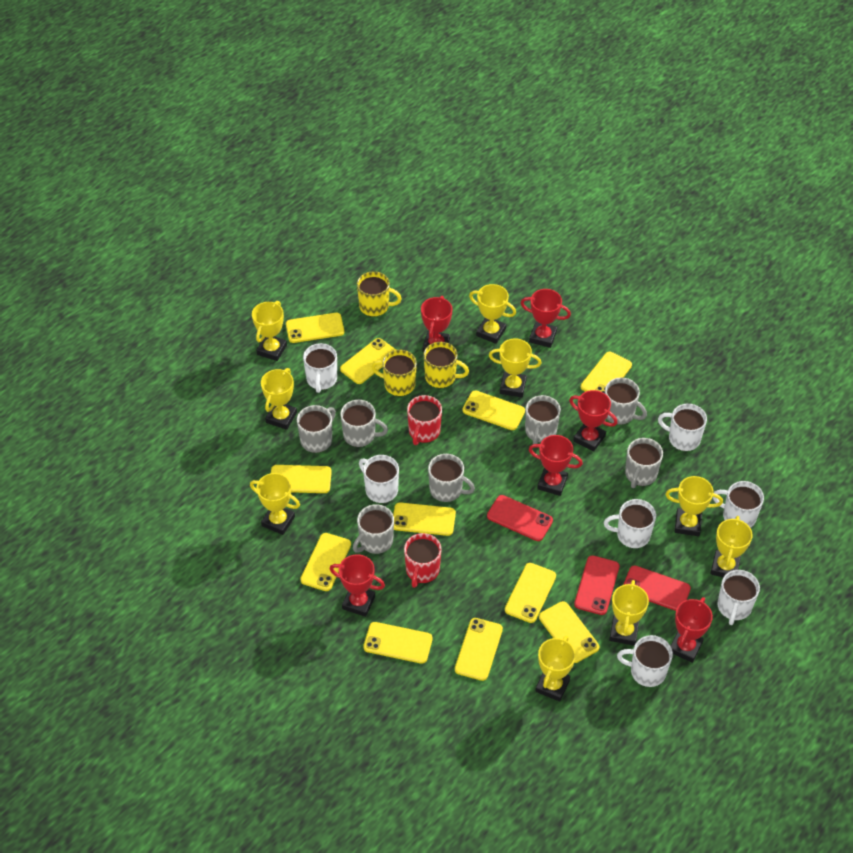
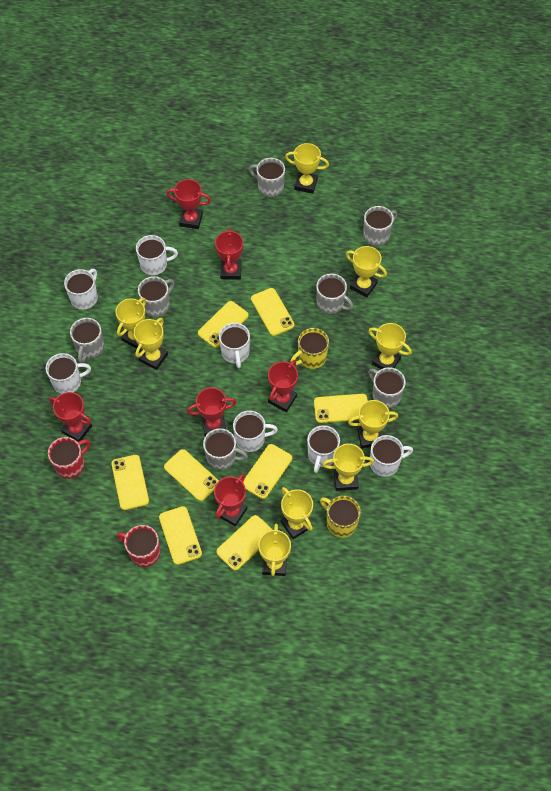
red phone: 3 -> 0
yellow mug: 3 -> 2
yellow phone: 11 -> 8

